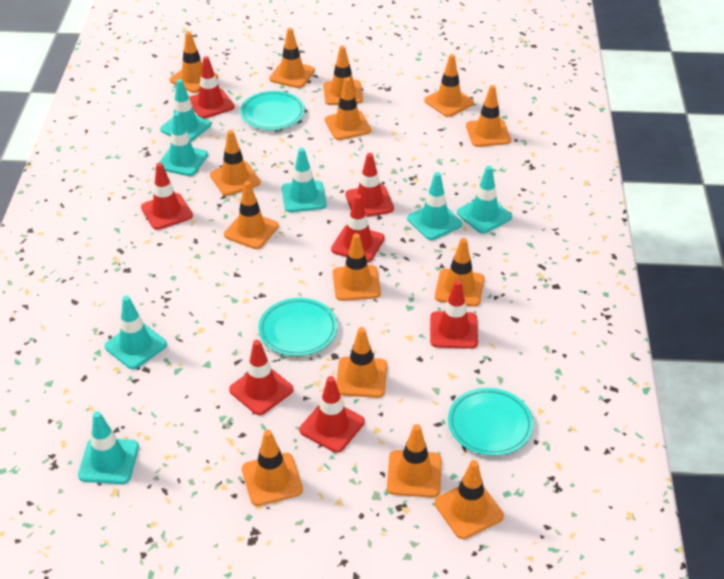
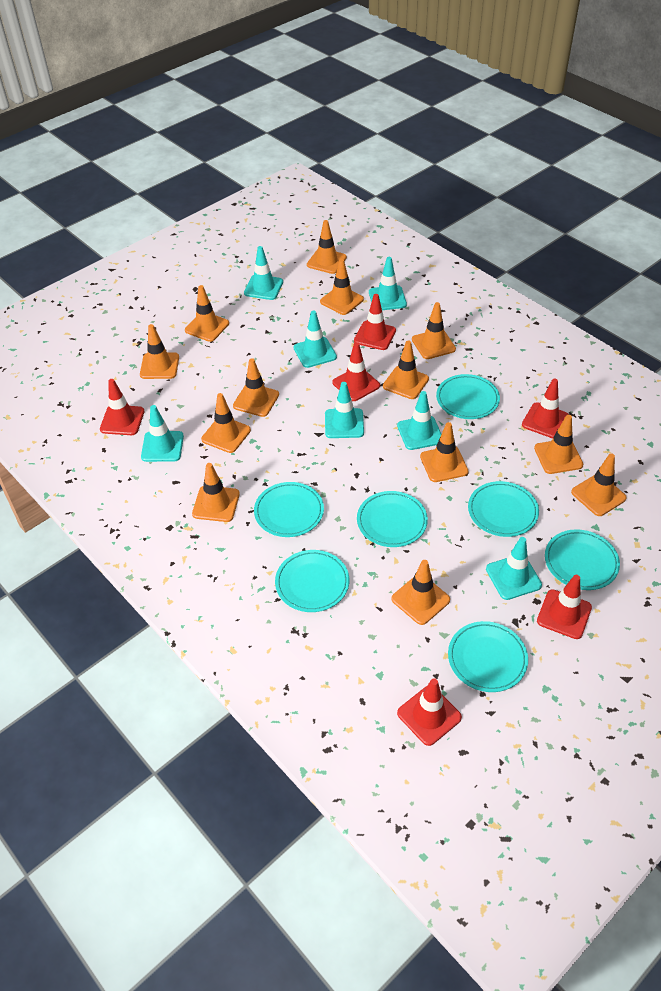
orange traffic cone: 14 -> 13
red traffic cone: 7 -> 6
turquoise plate: 3 -> 7

